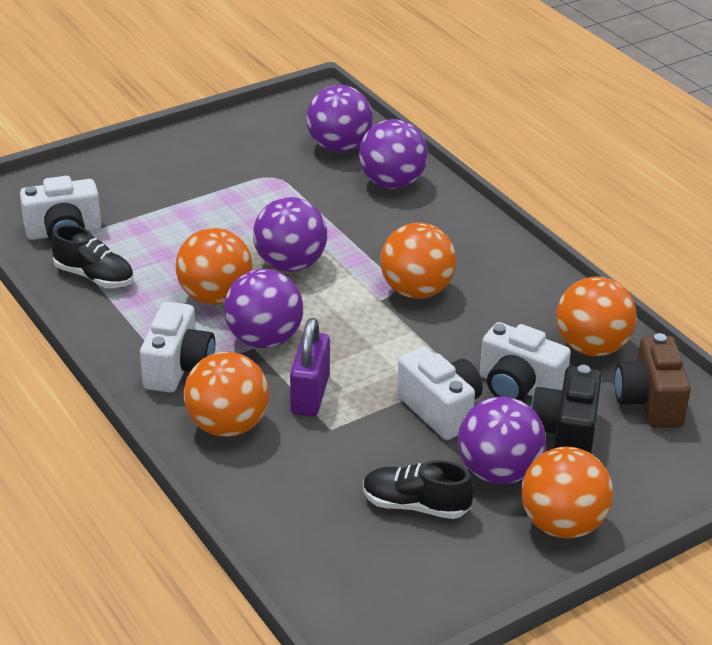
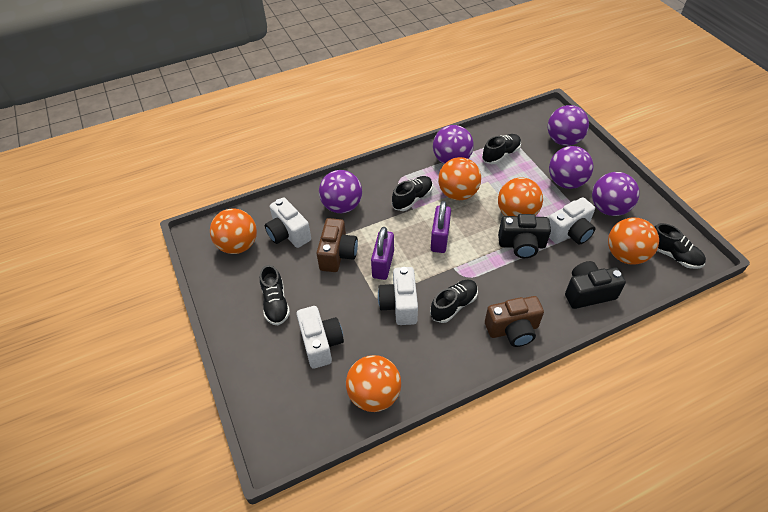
black camera: 1 -> 2
black shoe: 2 -> 5
brown camera: 1 -> 2
purple padlock: 1 -> 2

